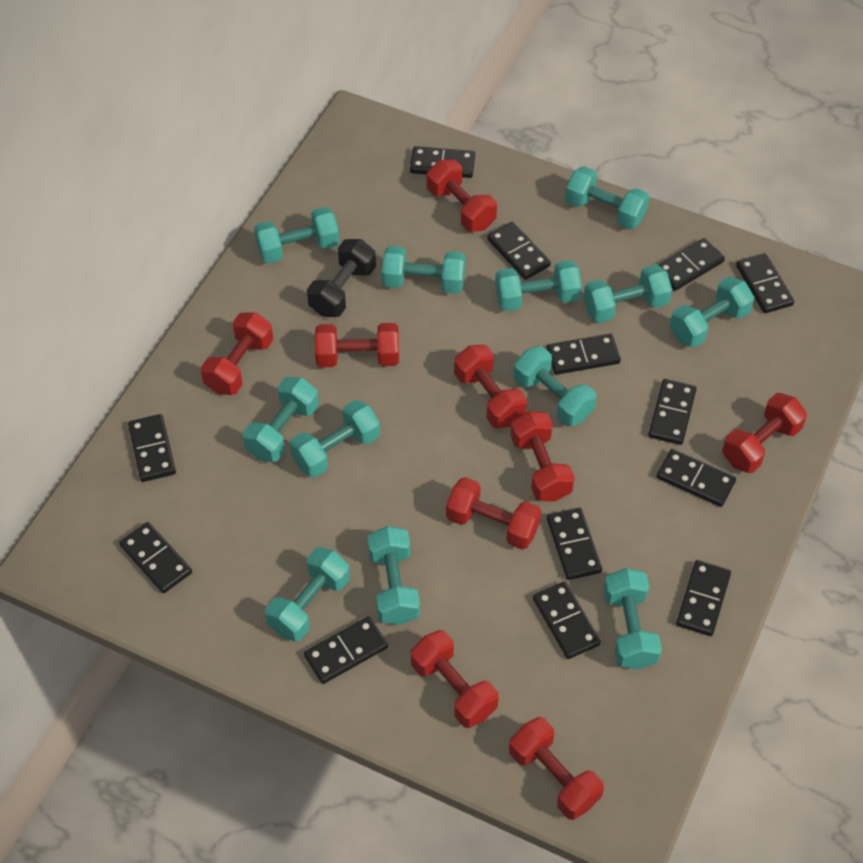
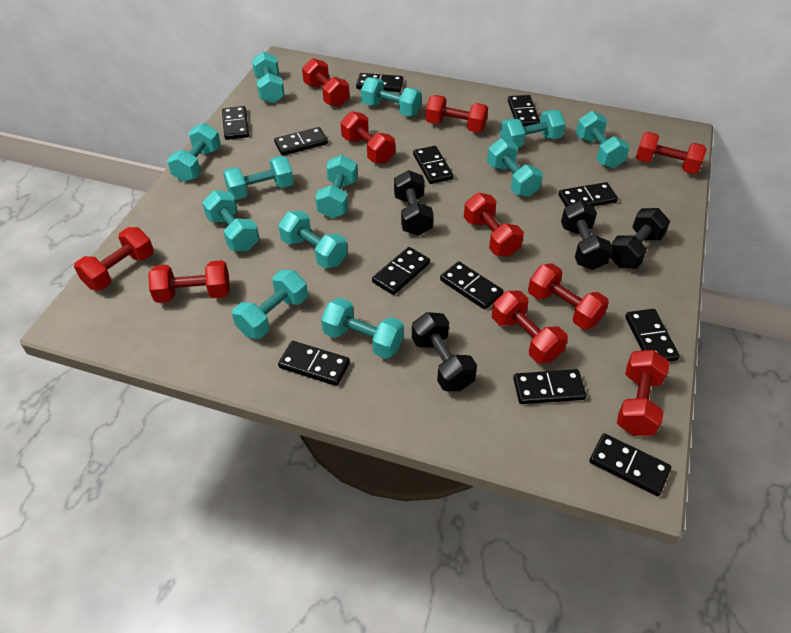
black domino: 13 -> 12
black dumbbell: 1 -> 4
red dumbbell: 9 -> 10

